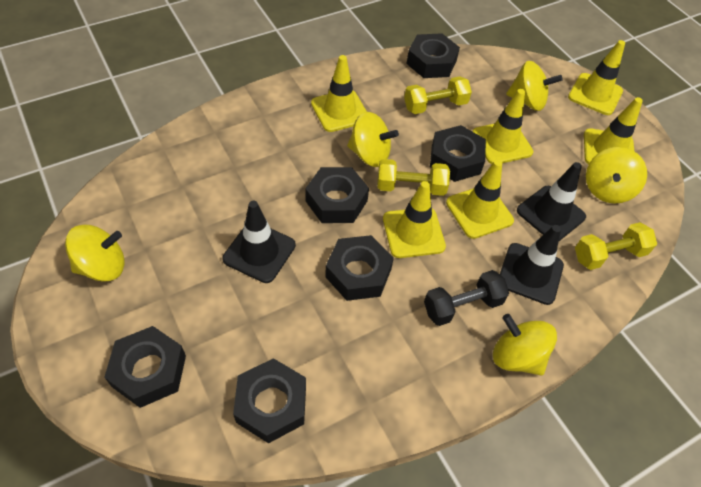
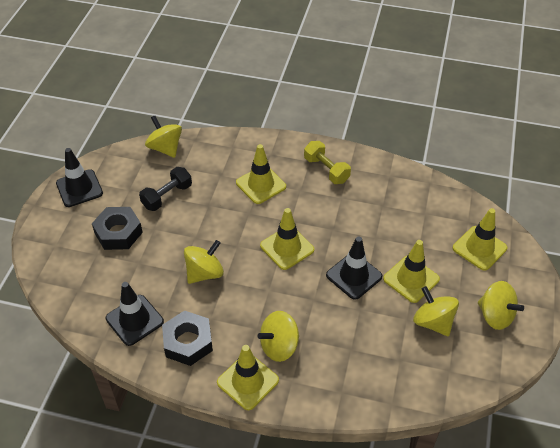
black nut: 6 -> 2
yellow dumbbell: 3 -> 1
yellow traffic cone: 6 -> 5

